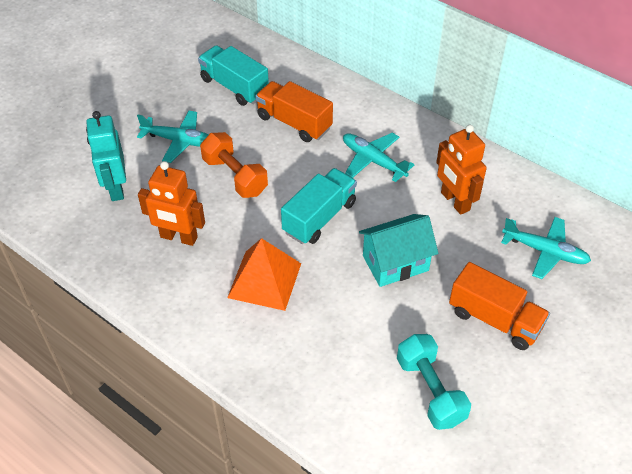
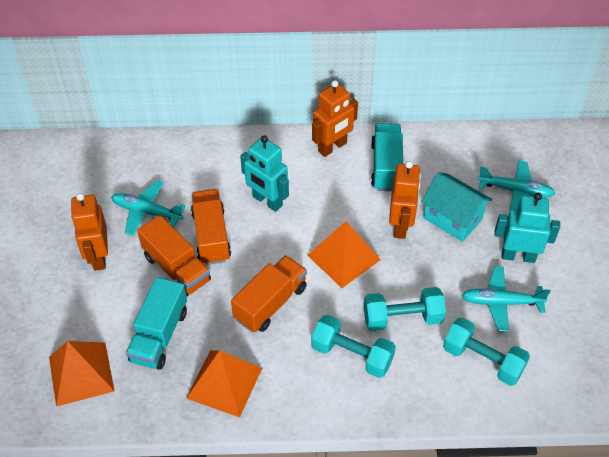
orange dumbbell: 1 -> 0
orange pyramid: 1 -> 3
orange robot: 2 -> 3
orange truck: 2 -> 3
turquoise dumbbell: 1 -> 3
turquoise robot: 1 -> 2

